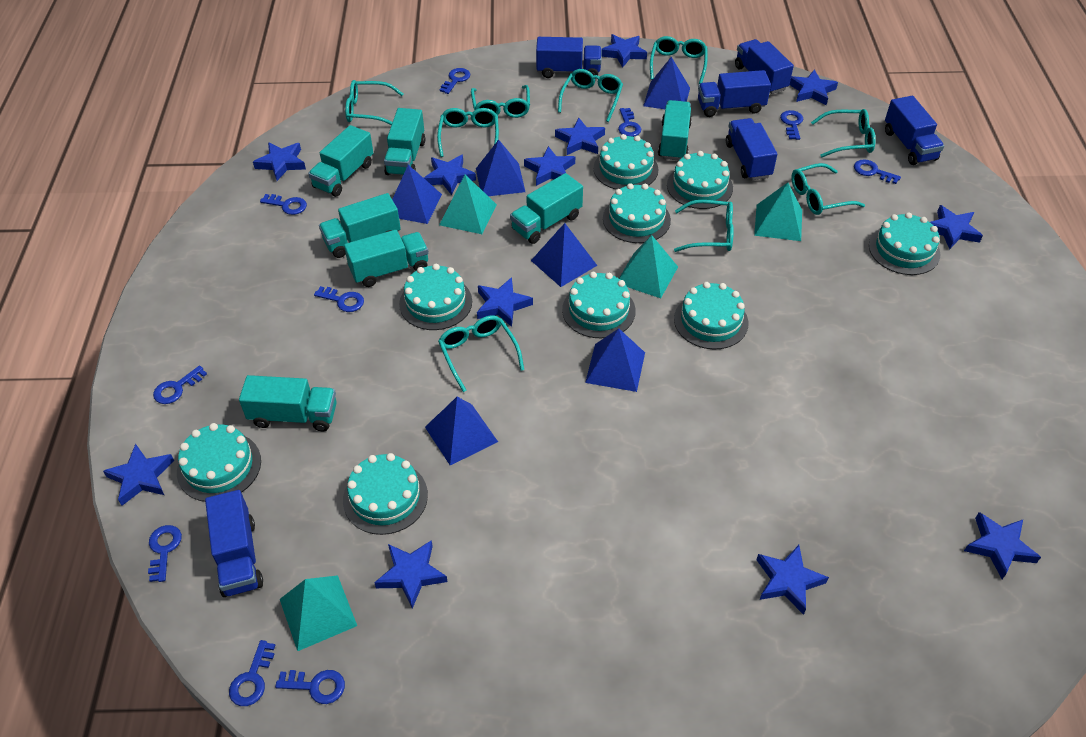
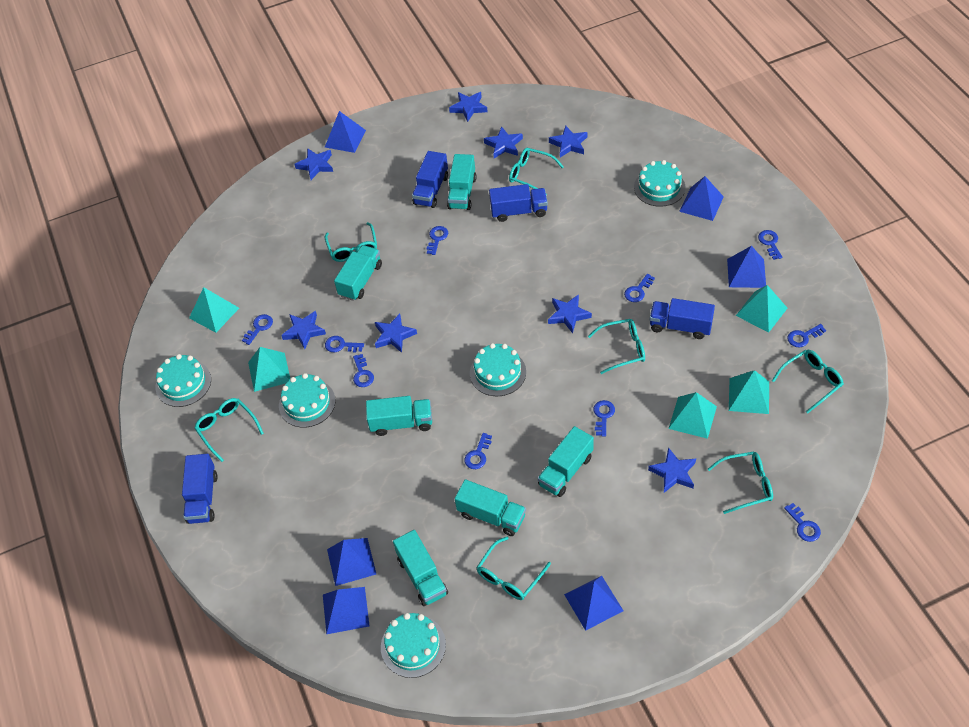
blue star: 12 -> 8
blue truck: 6 -> 4
turquoise cake: 9 -> 5
turquoise glasses: 9 -> 7
turquoise pyramid: 4 -> 5
turquoise truck: 7 -> 6

